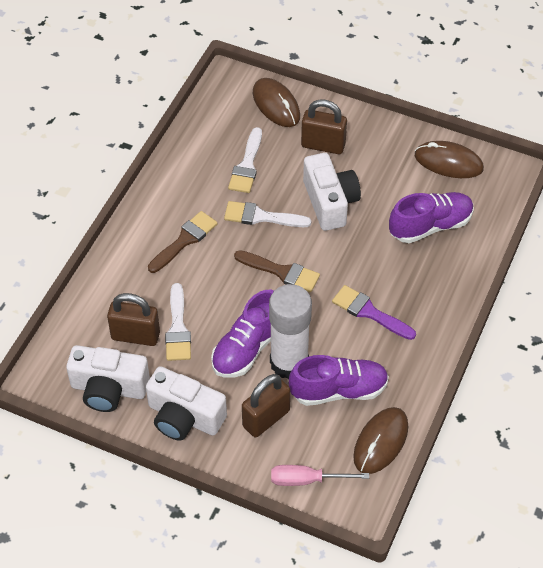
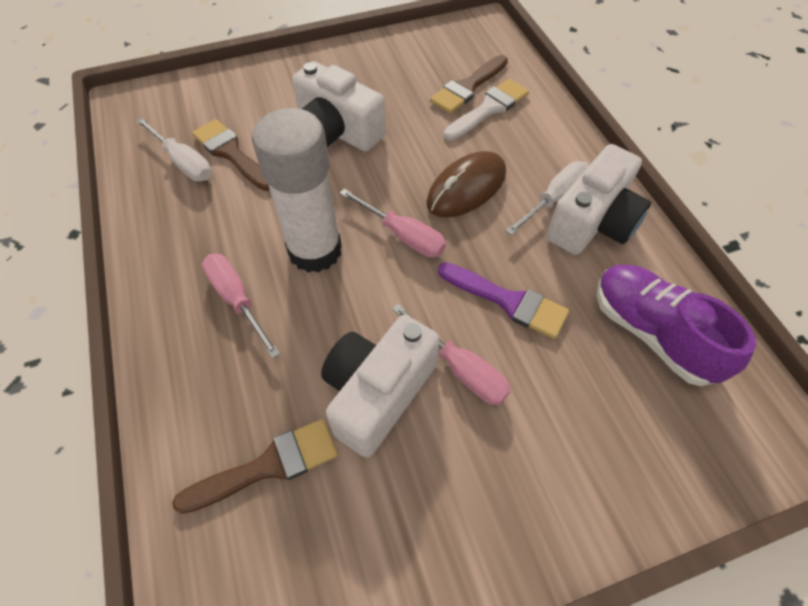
brown brush: 2 -> 3
brown mouse: 3 -> 1
brown padlock: 3 -> 0
pink screwdriver: 1 -> 3
purple shoe: 3 -> 1
white brush: 3 -> 1
white screwdriver: 0 -> 2

